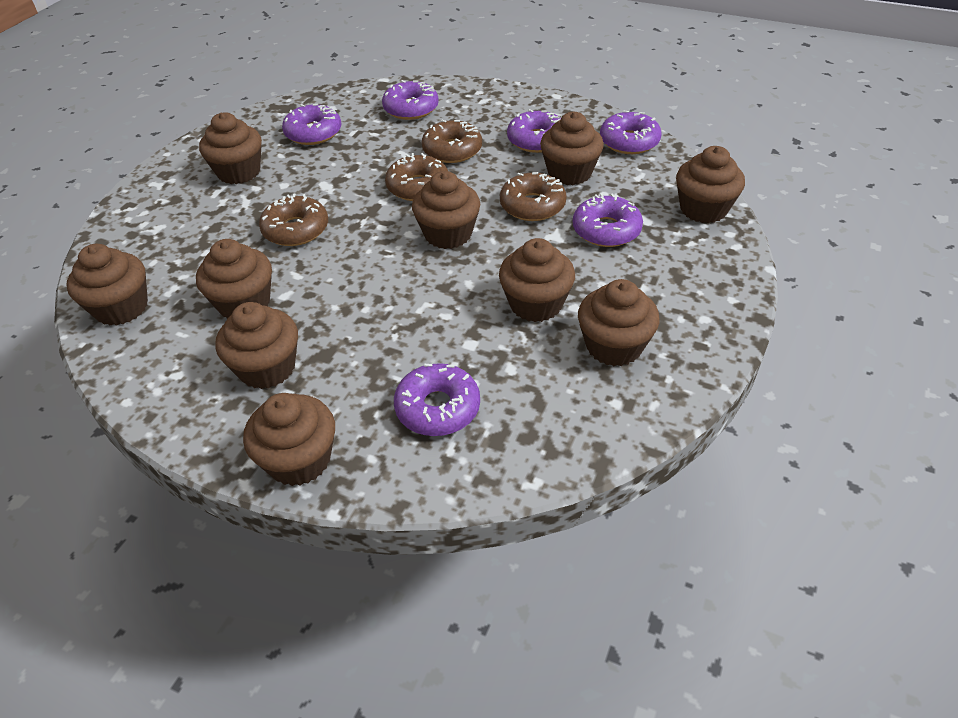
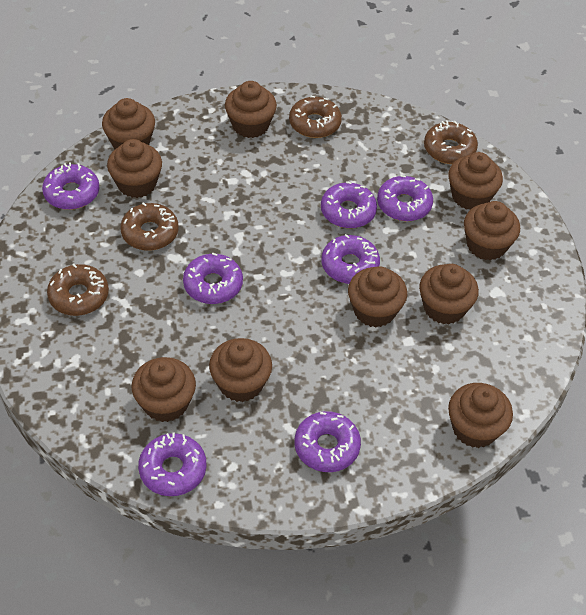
purple donut: 6 -> 7

